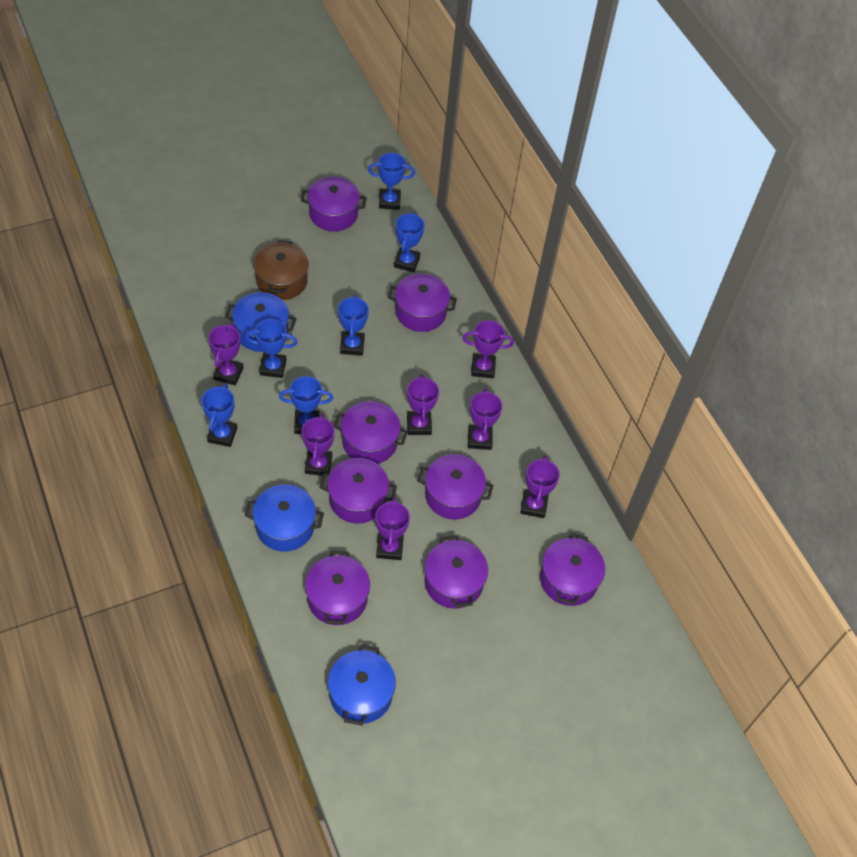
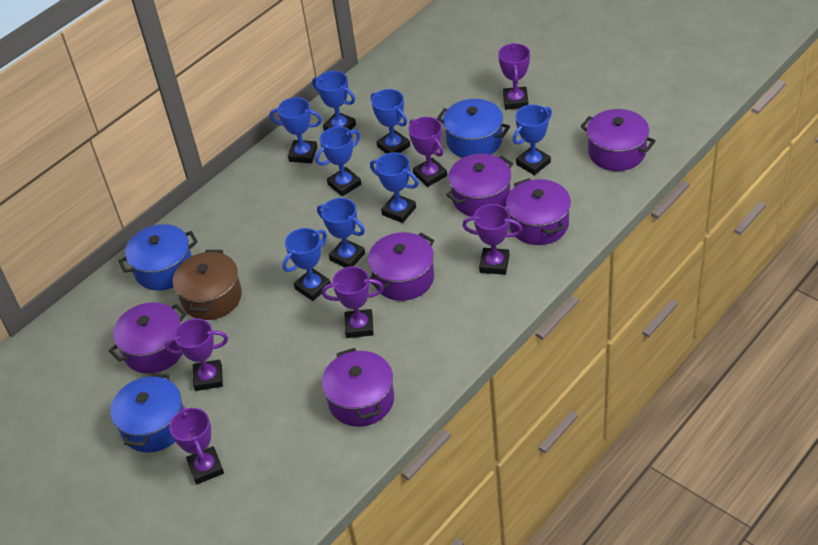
blue trophy: 6 -> 8
purple pot: 8 -> 6
purple trophy: 7 -> 6

